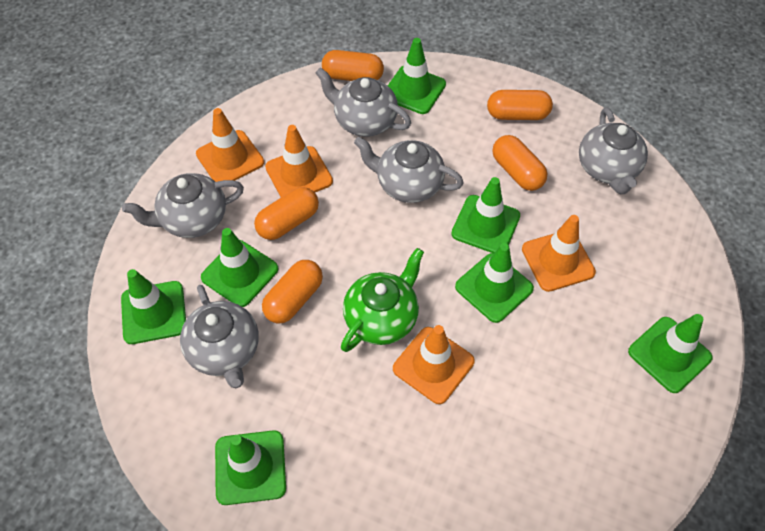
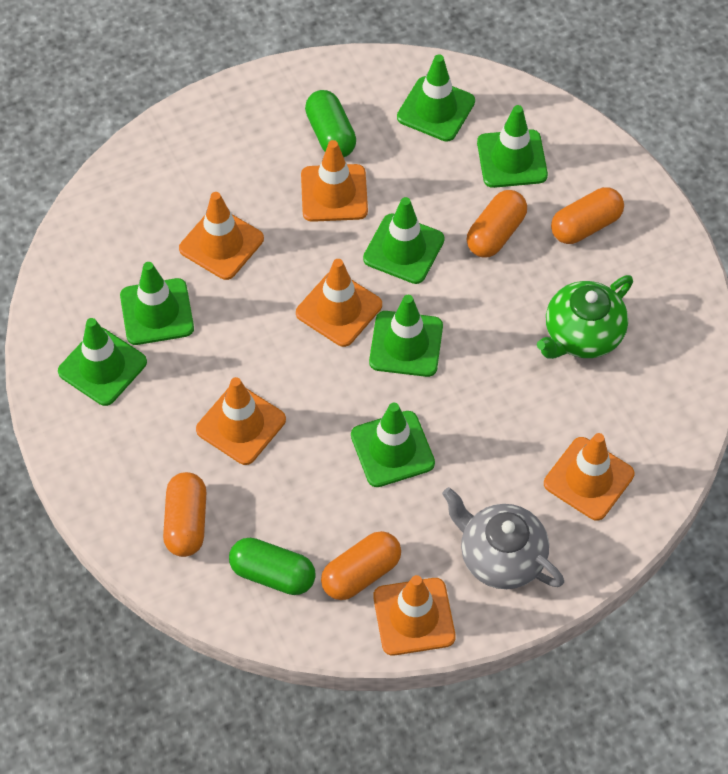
green capsule: 0 -> 2
grey teapot: 5 -> 1
orange capsule: 5 -> 4
orange traffic cone: 4 -> 6

